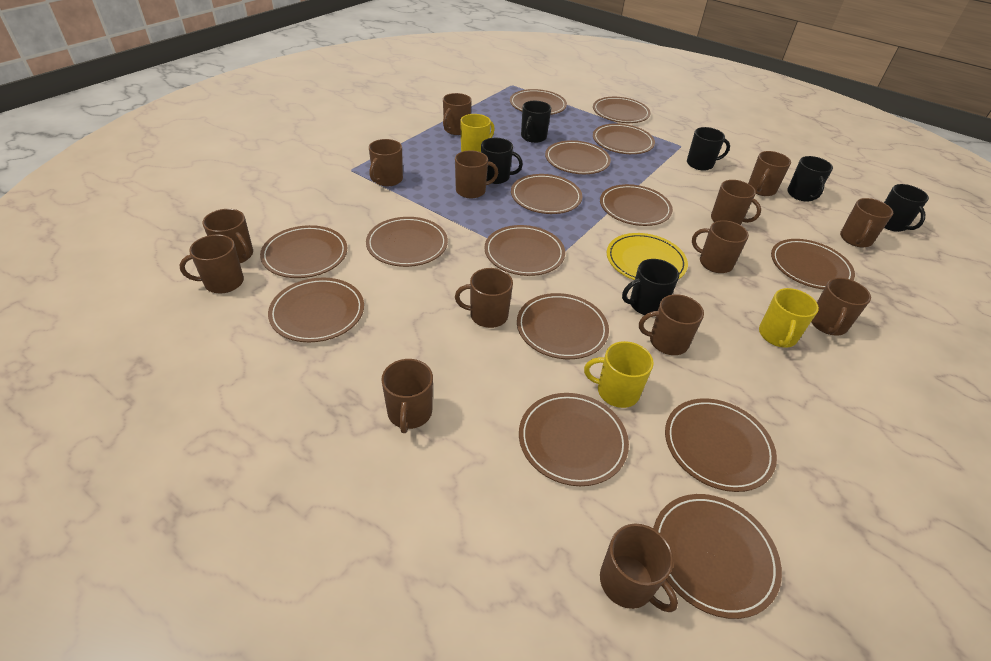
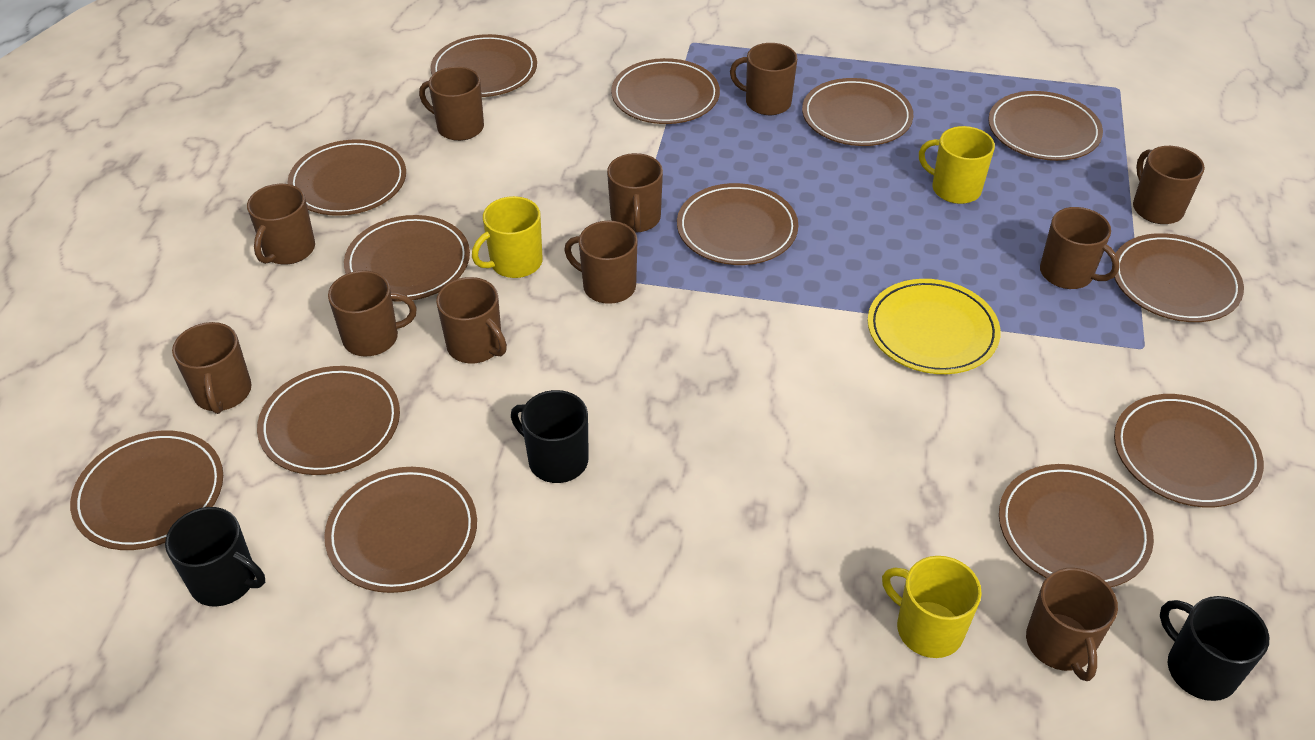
black mug: 6 -> 3
brown mug: 14 -> 11
brown plate: 15 -> 13

